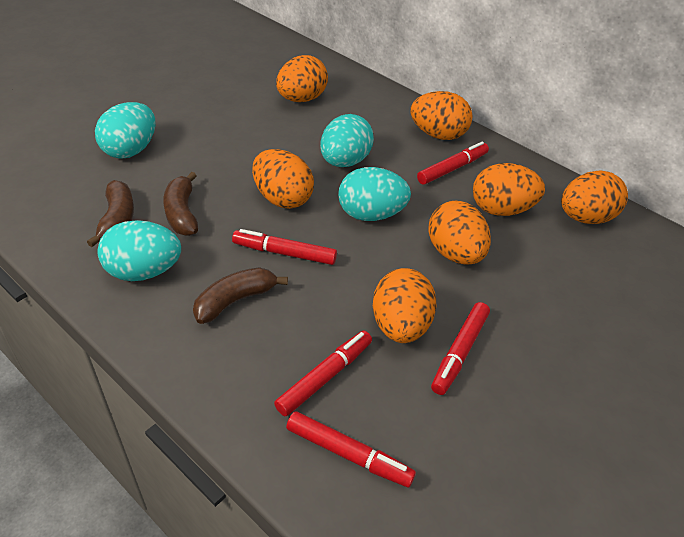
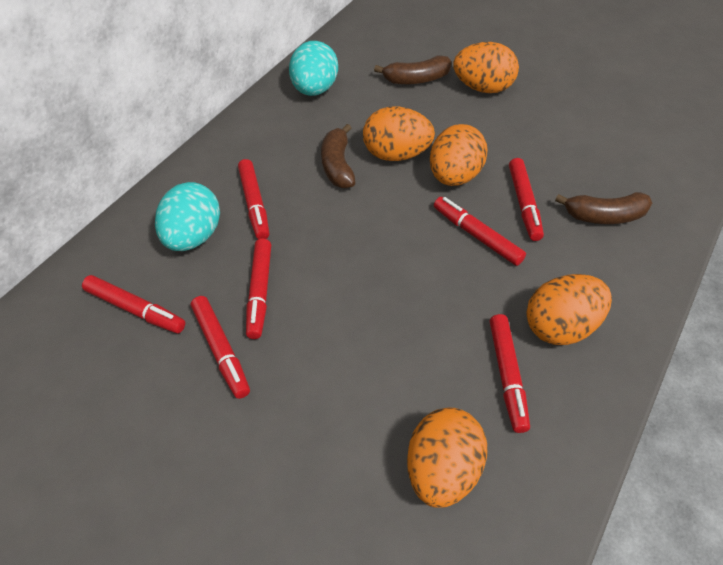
orange egg: 7 -> 5
red marker: 5 -> 7
turquoise egg: 4 -> 2

